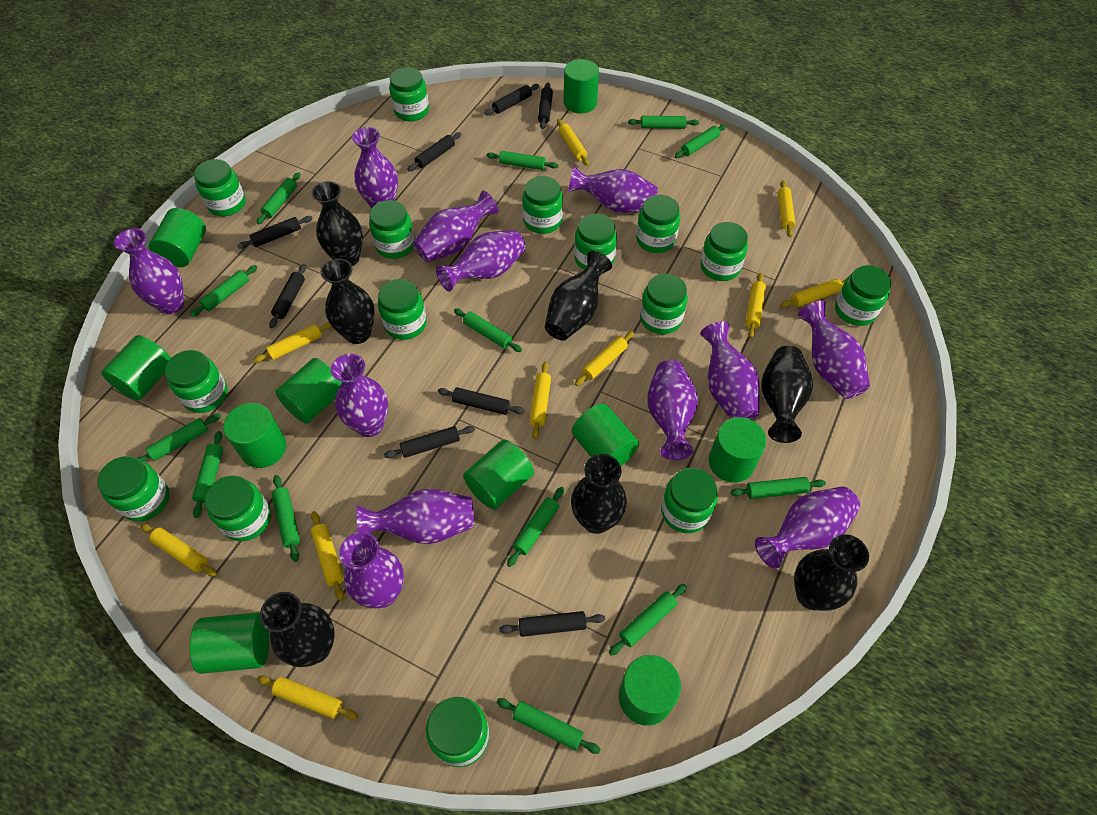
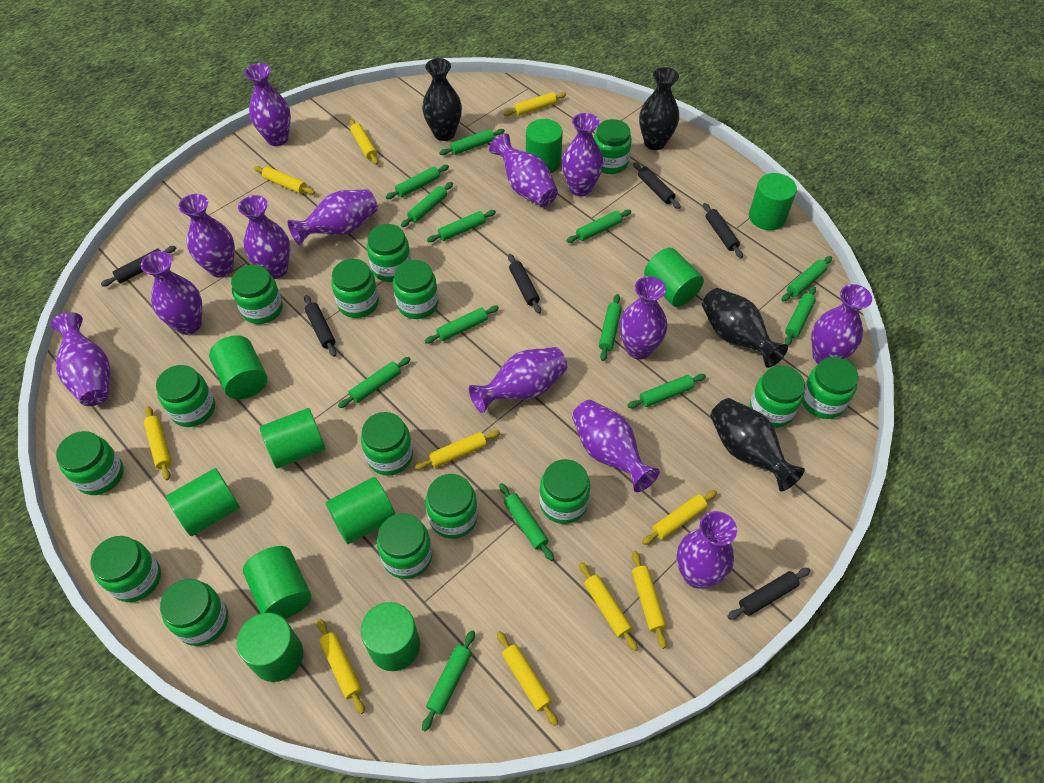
black rolling pin: 8 -> 6
black vase: 7 -> 4
purple vase: 12 -> 13

